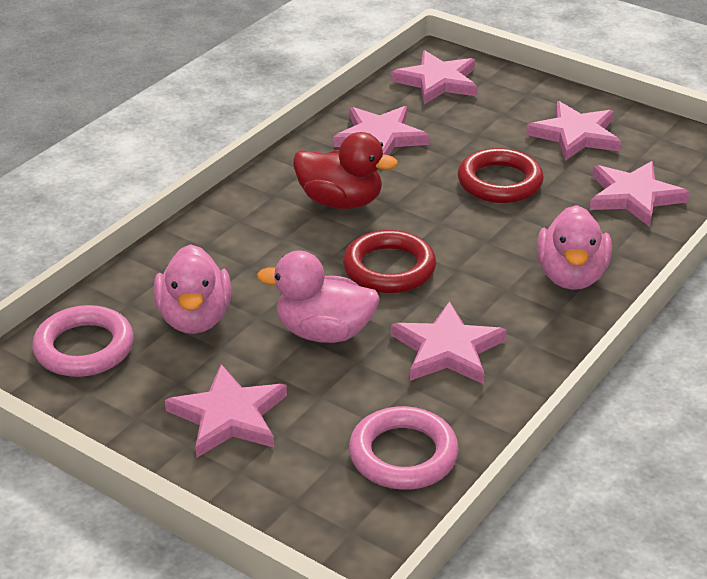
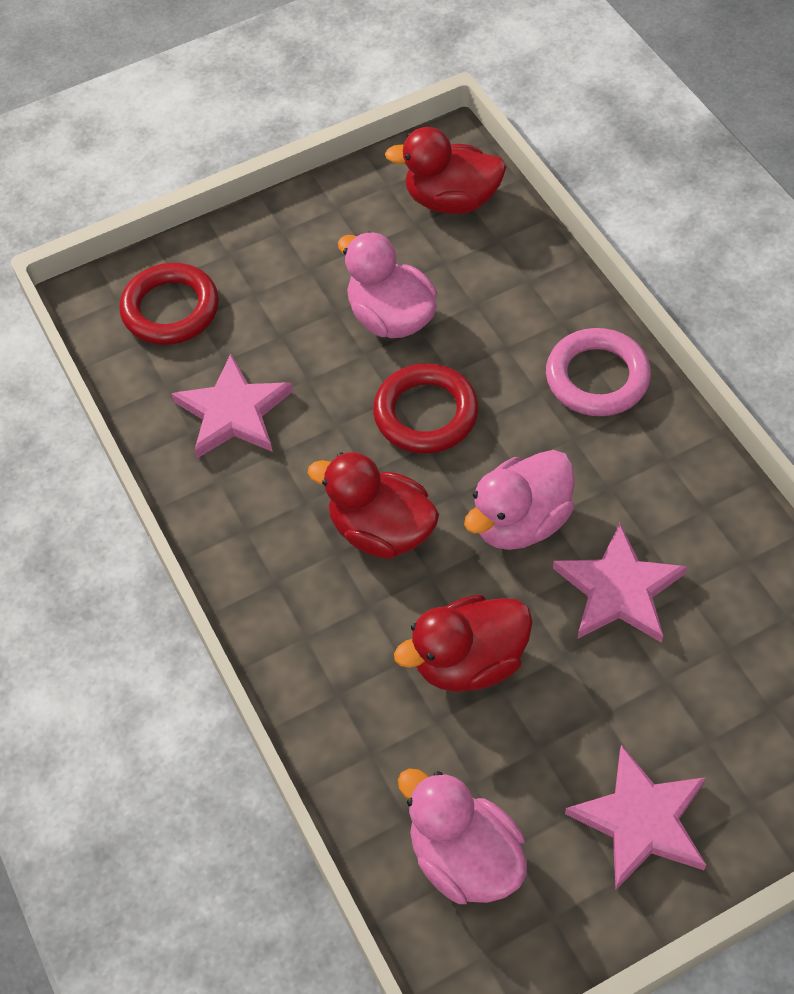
pink ring: 2 -> 1
pink star: 6 -> 3
red duck: 1 -> 3

